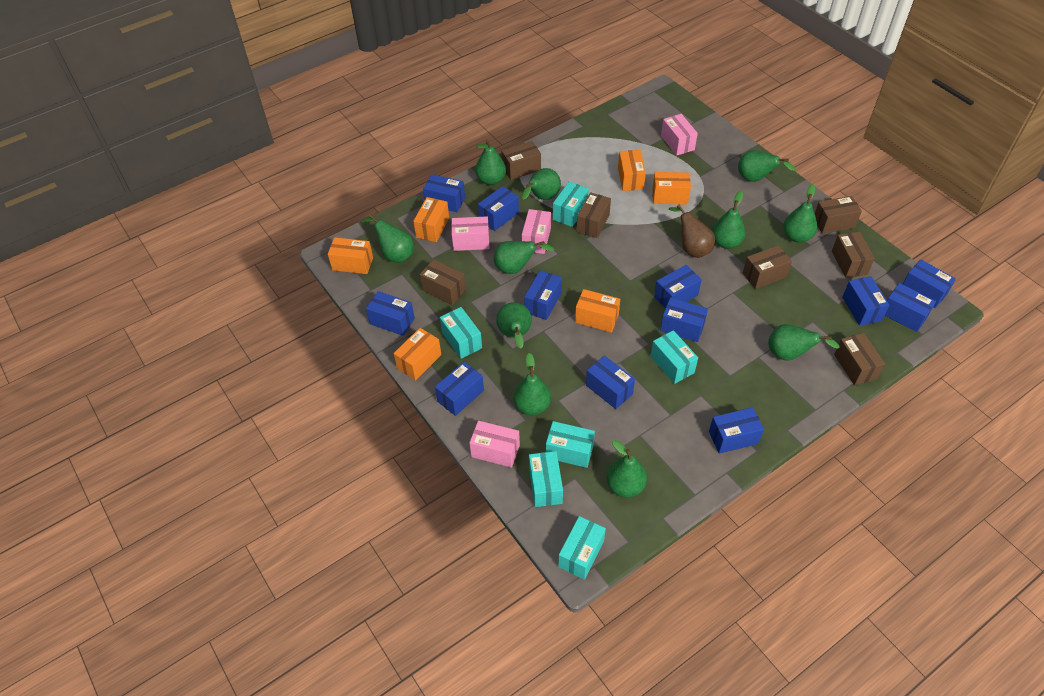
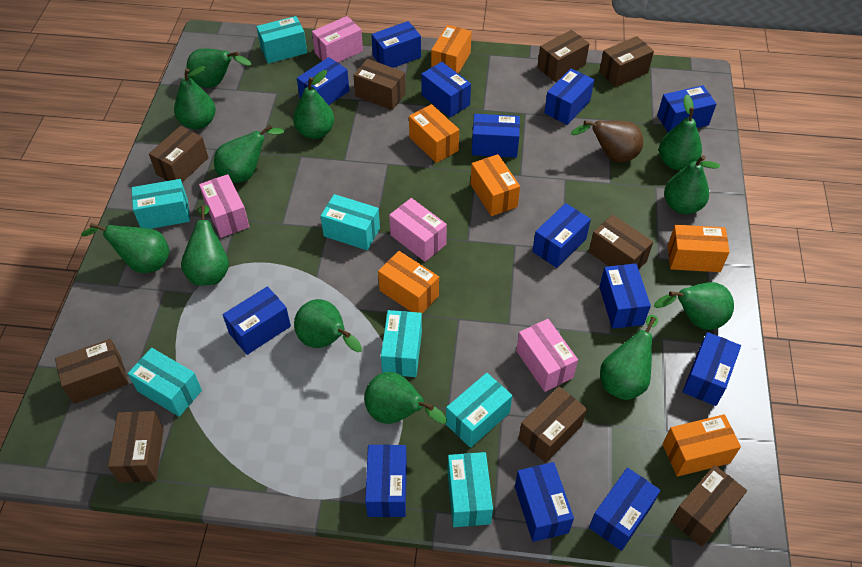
blue box: 12 -> 13
brown box: 7 -> 9
green pear: 11 -> 12
turquoise box: 6 -> 7

